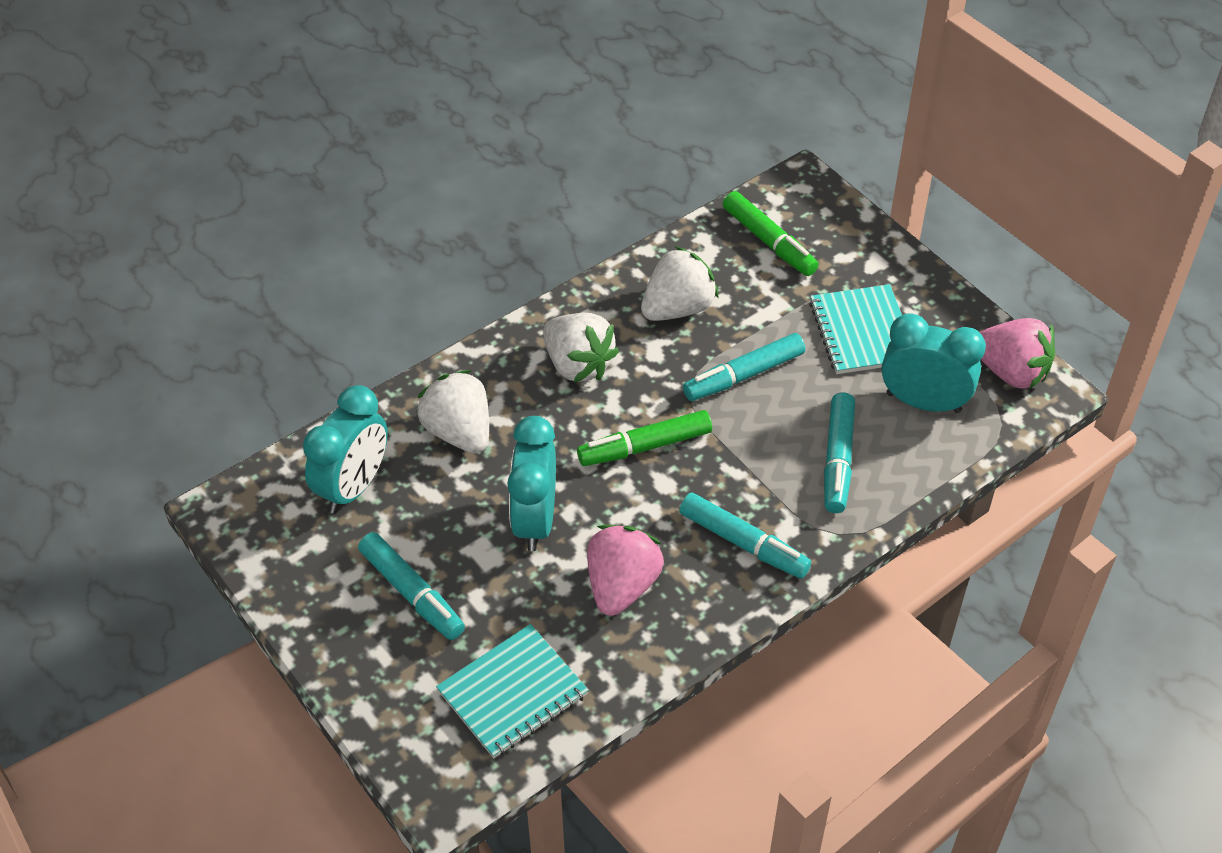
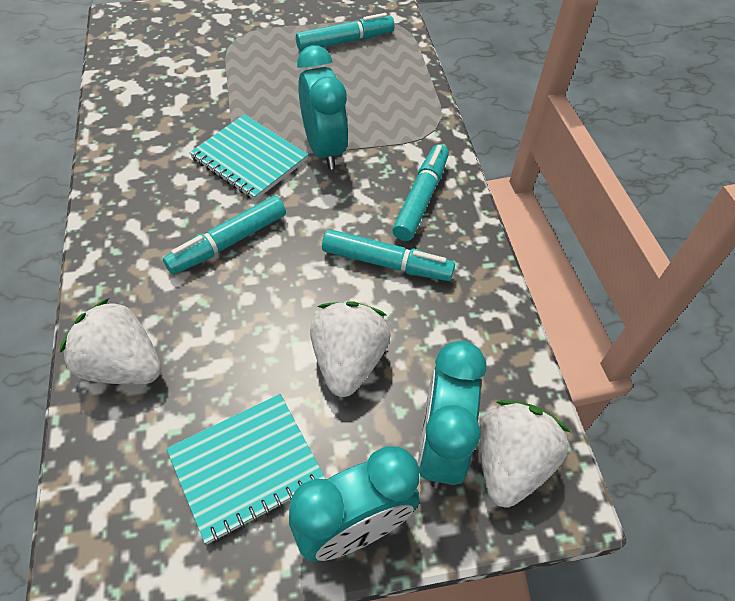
green marker: 2 -> 0
pink strawberry: 2 -> 0

